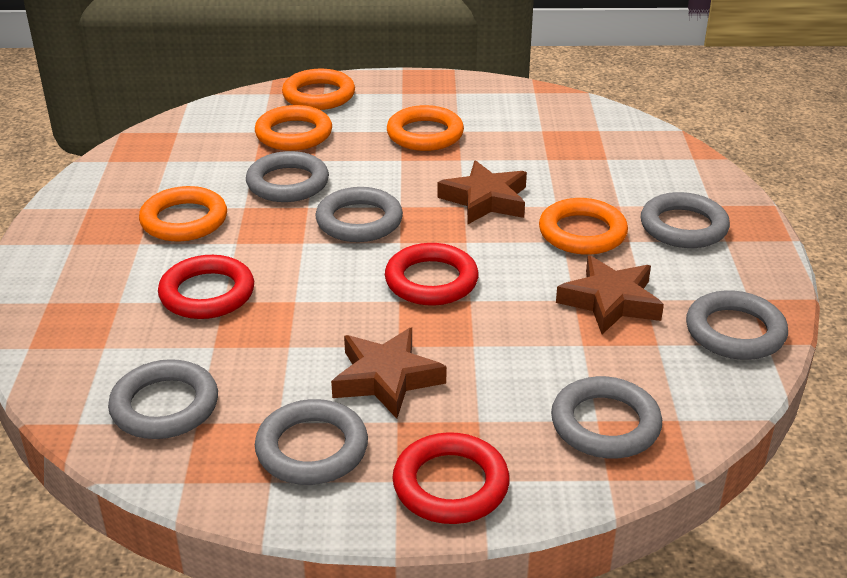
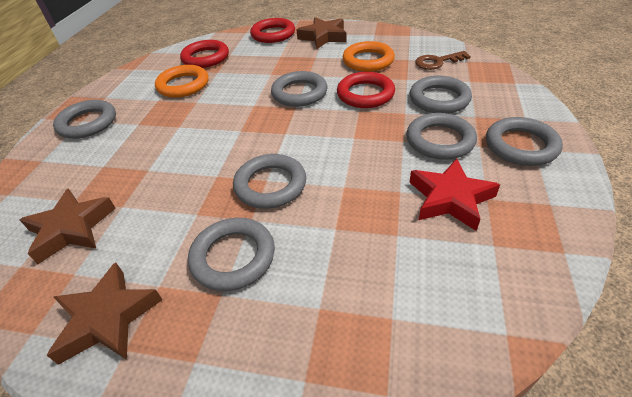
brown key: 0 -> 1
orange ring: 5 -> 2
red star: 0 -> 1

